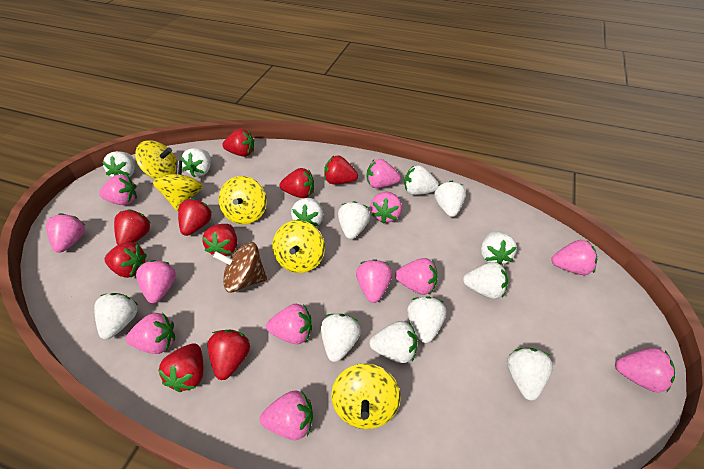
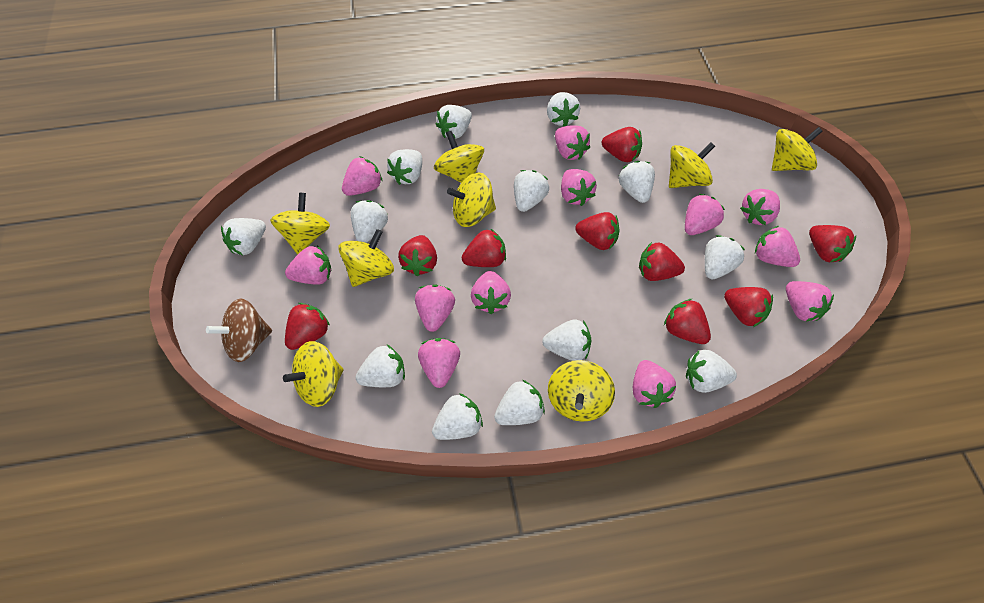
yellow spinning top: 5 -> 8

